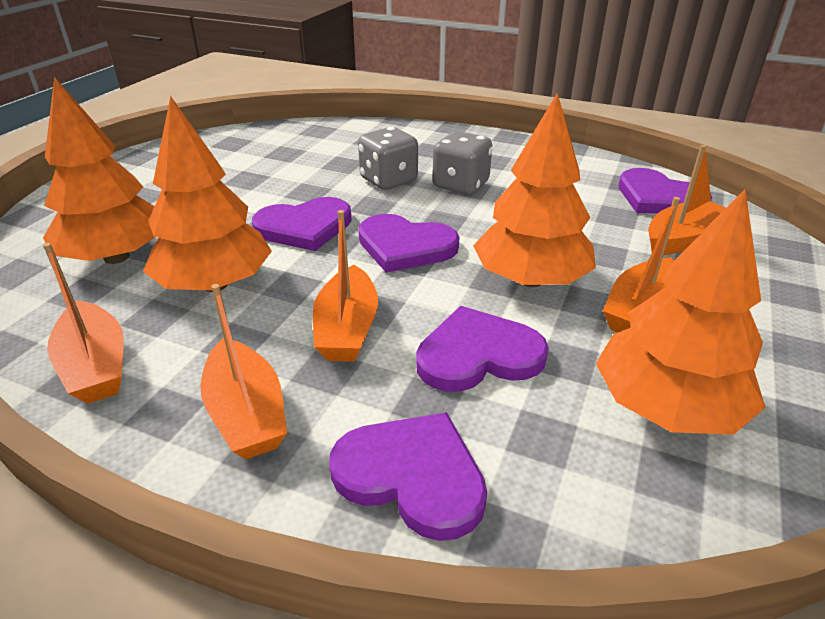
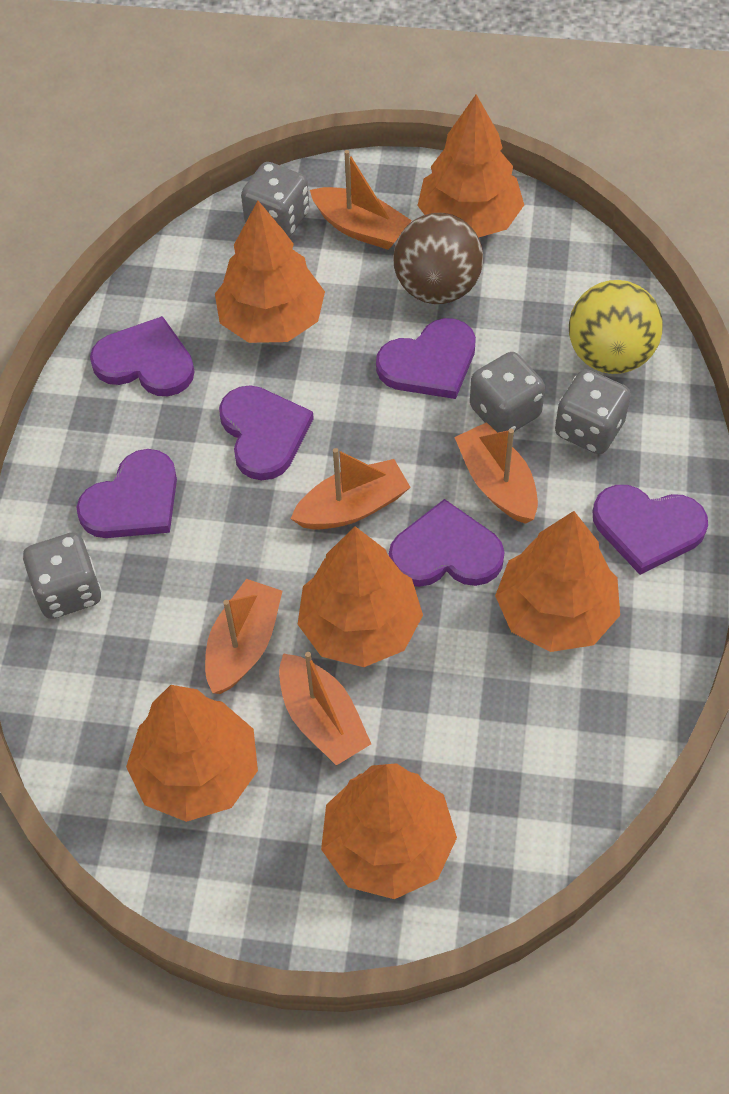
brown ball: 0 -> 1
grey dice: 2 -> 4
orange tree: 4 -> 6
purple heart: 5 -> 6
yellow ball: 0 -> 1

